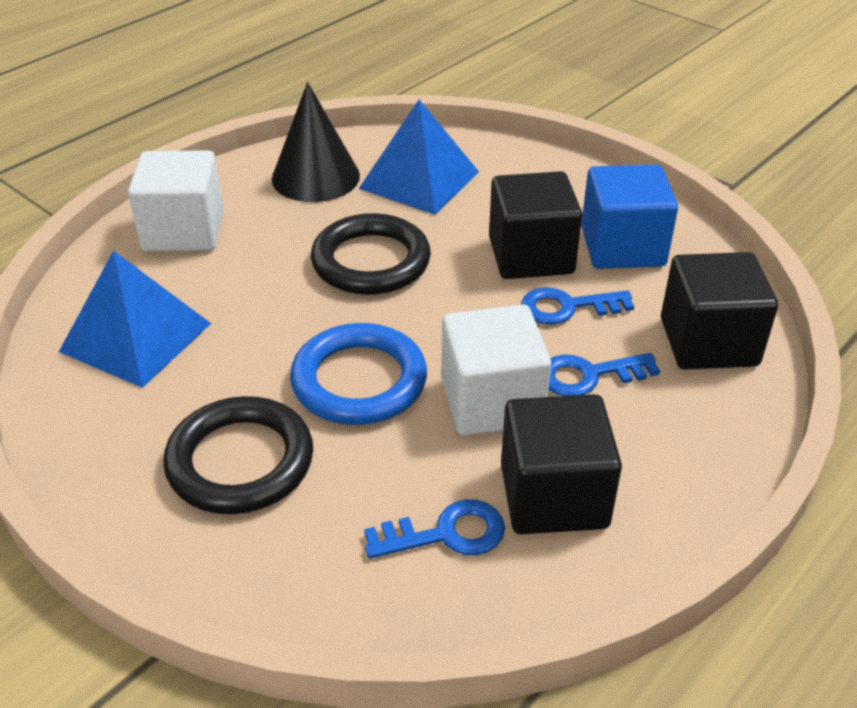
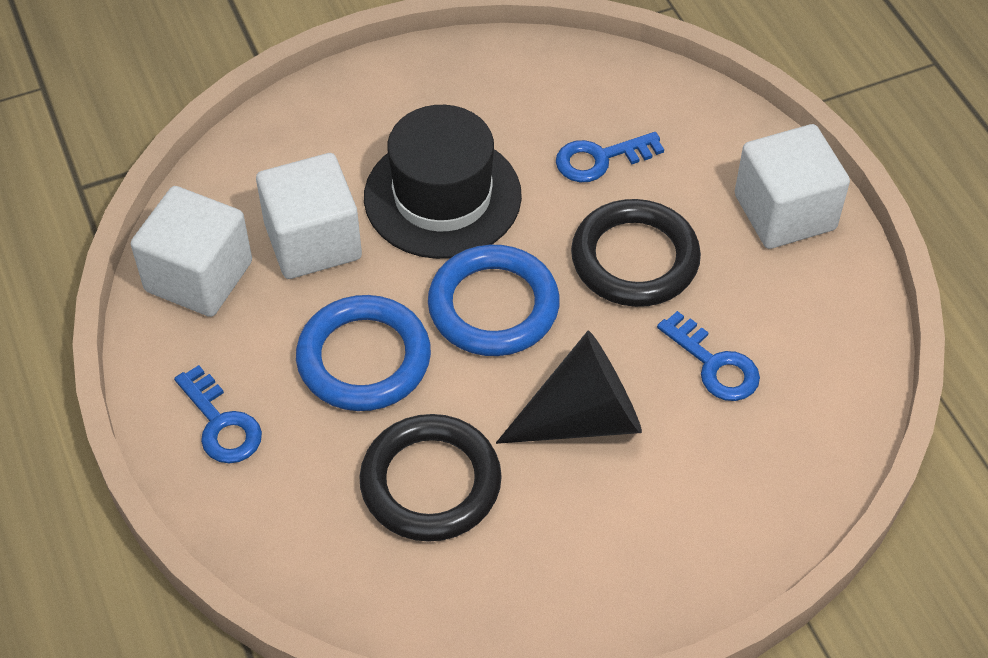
black cube: 3 -> 0
black hat: 0 -> 1
blue cube: 1 -> 0
blue pyramid: 2 -> 0
blue ring: 1 -> 2
white cube: 2 -> 3

